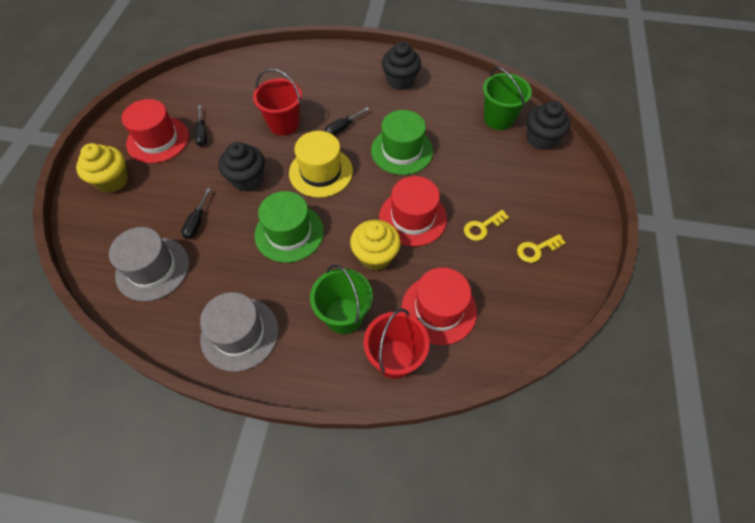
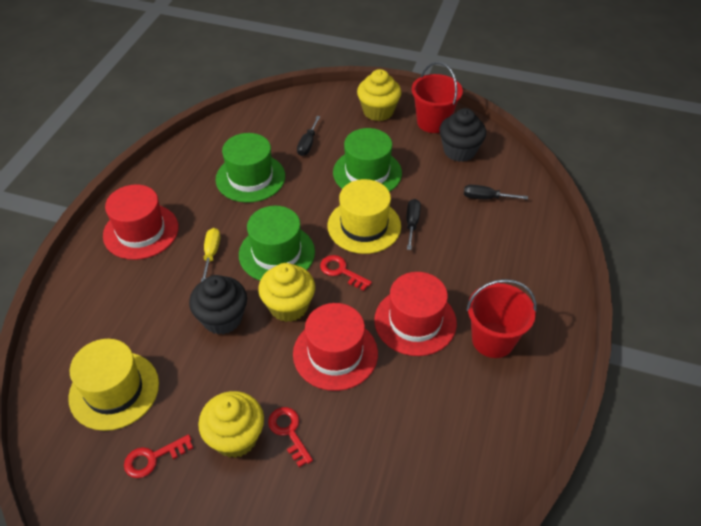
black cupcake: 3 -> 2
green bucket: 2 -> 0
green hat: 2 -> 3
grey hat: 2 -> 0
red key: 0 -> 3
yellow cupcake: 2 -> 3
yellow hat: 1 -> 2
yellow key: 2 -> 0
yellow screwdriver: 0 -> 1

